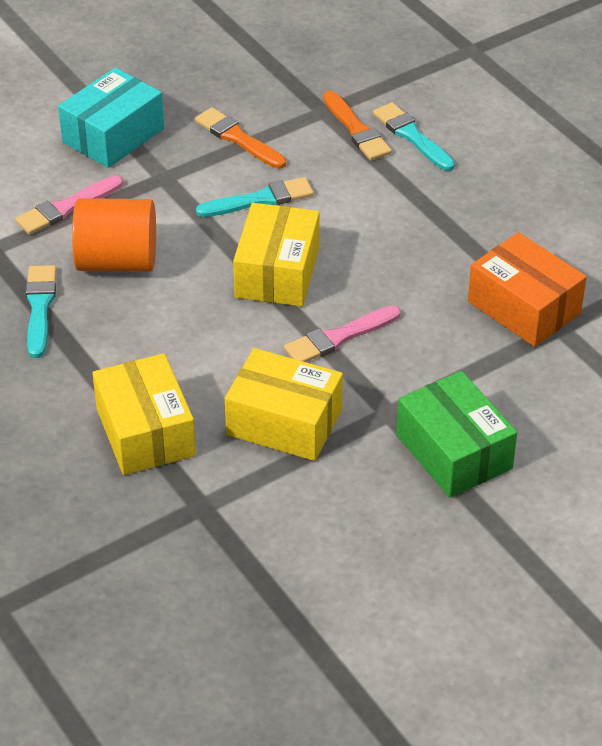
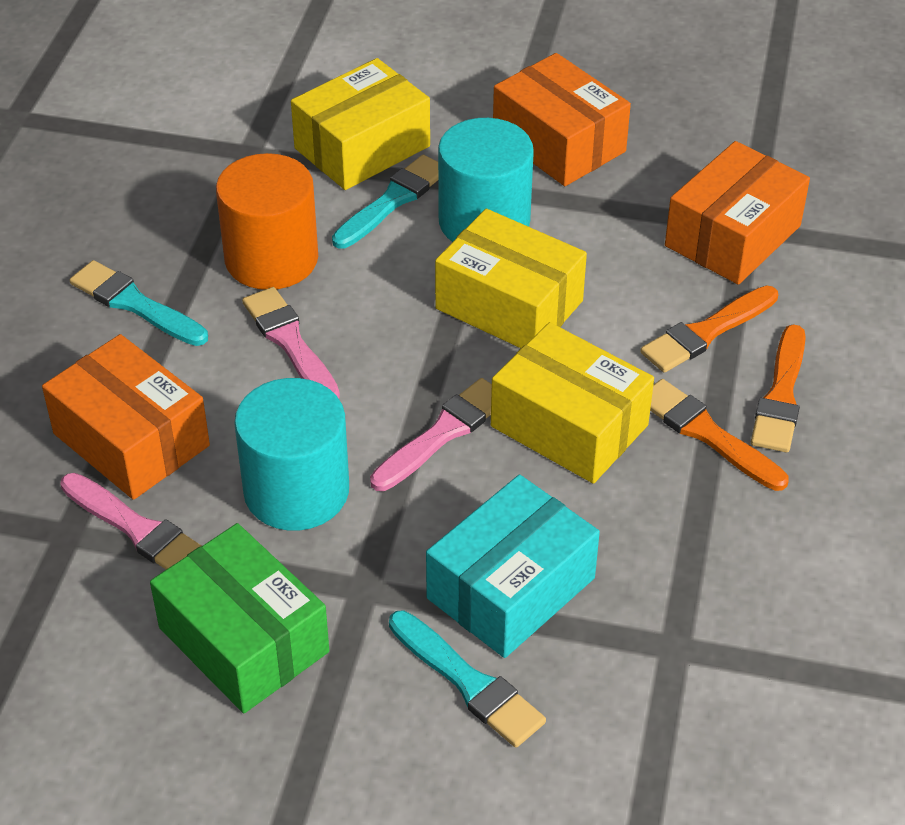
orange box: 1 -> 3
orange brush: 2 -> 3
pink brush: 2 -> 3
turquoise cylinder: 0 -> 2

